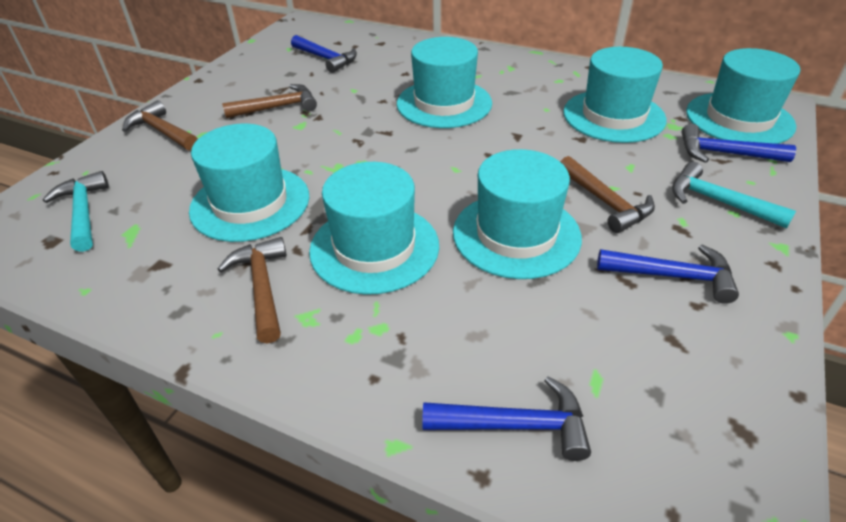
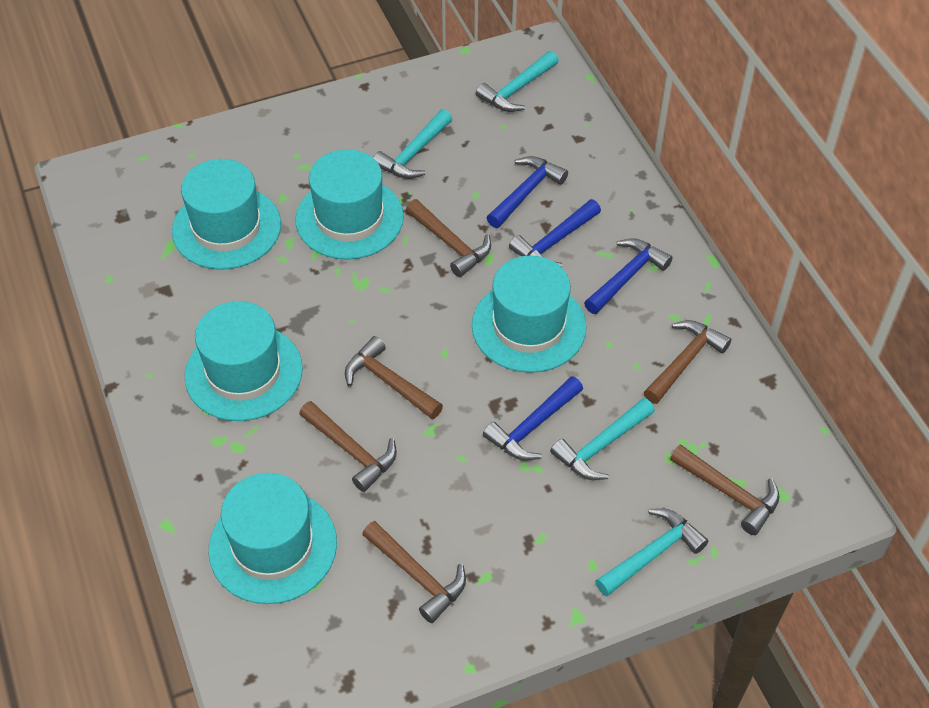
brown hammer: 4 -> 6
turquoise hammer: 2 -> 4
turquoise hat: 6 -> 5

